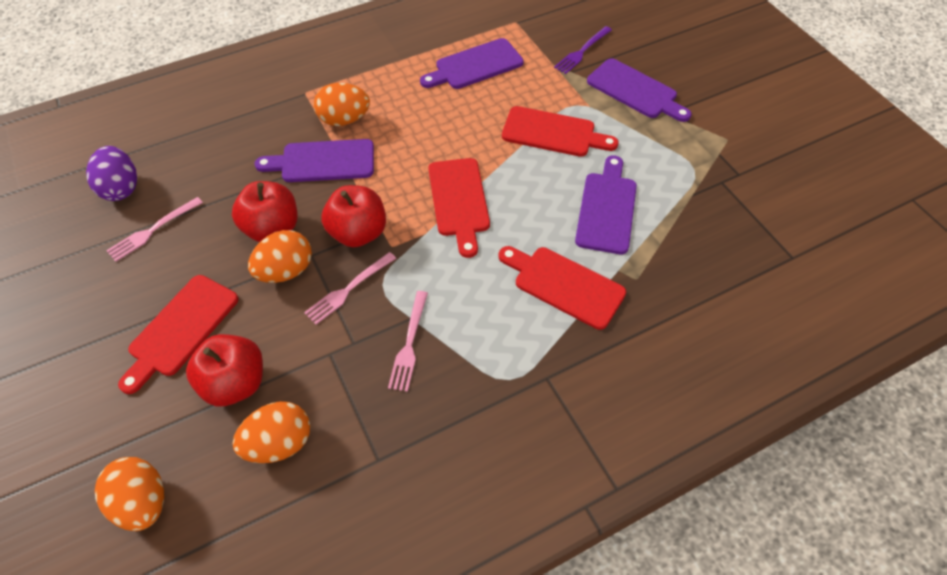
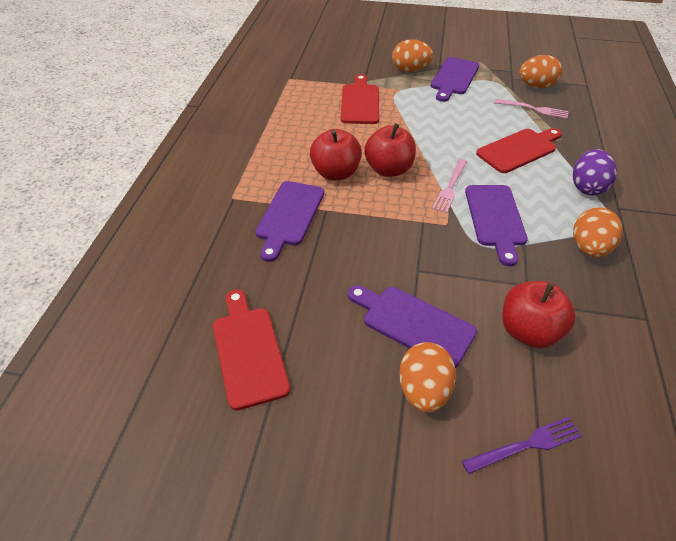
pink fork: 3 -> 2
red cutting board: 4 -> 3

